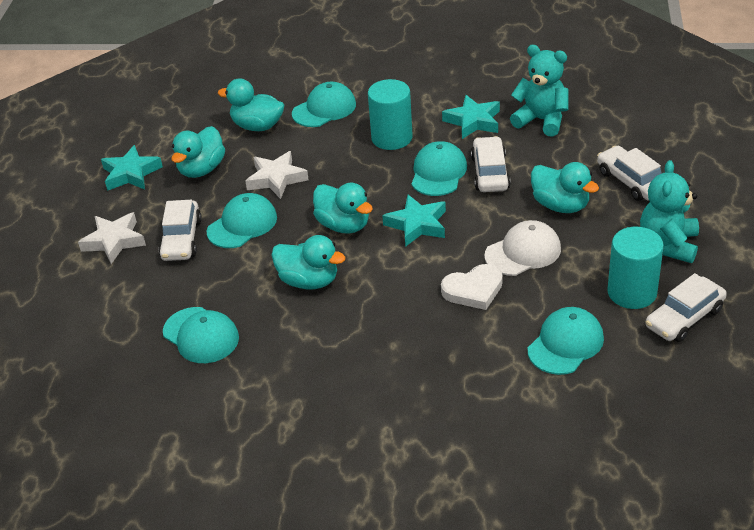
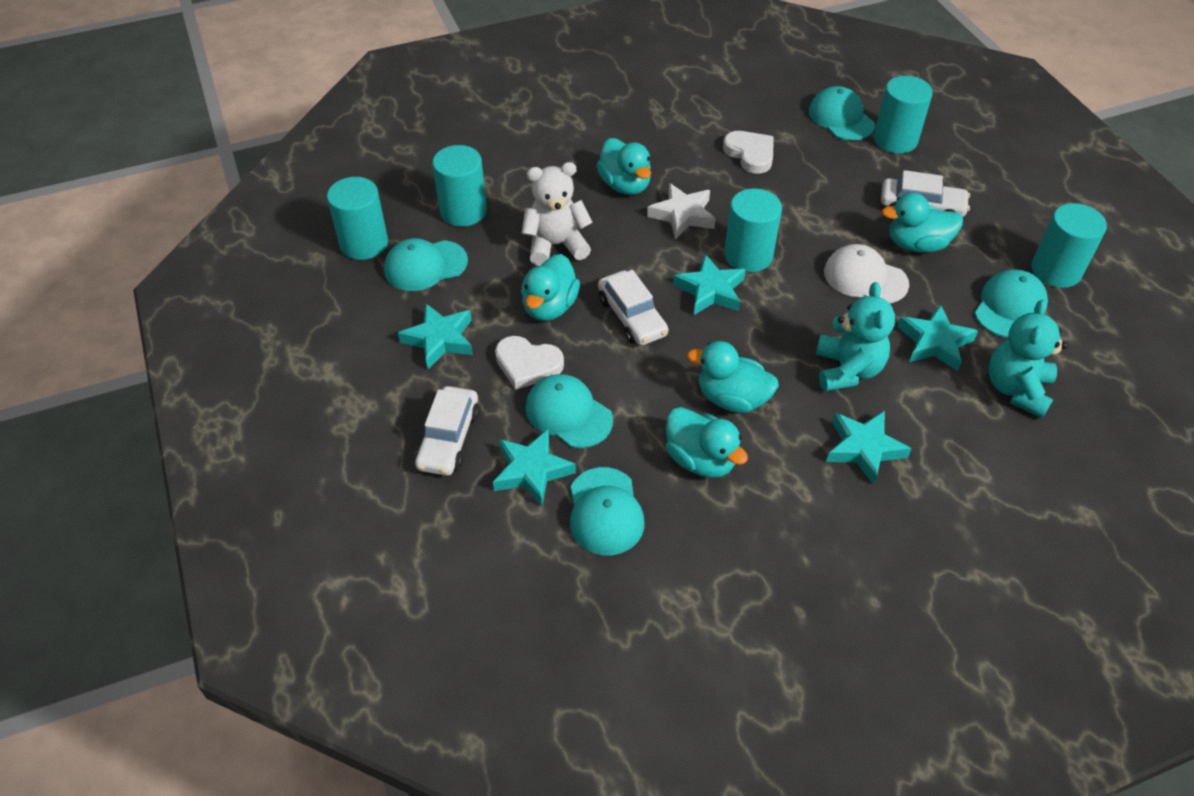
turquoise cylinder: 2 -> 5
turquoise star: 3 -> 5
white car: 4 -> 3
white heart: 1 -> 2
white star: 2 -> 1
white teddy bear: 0 -> 1

